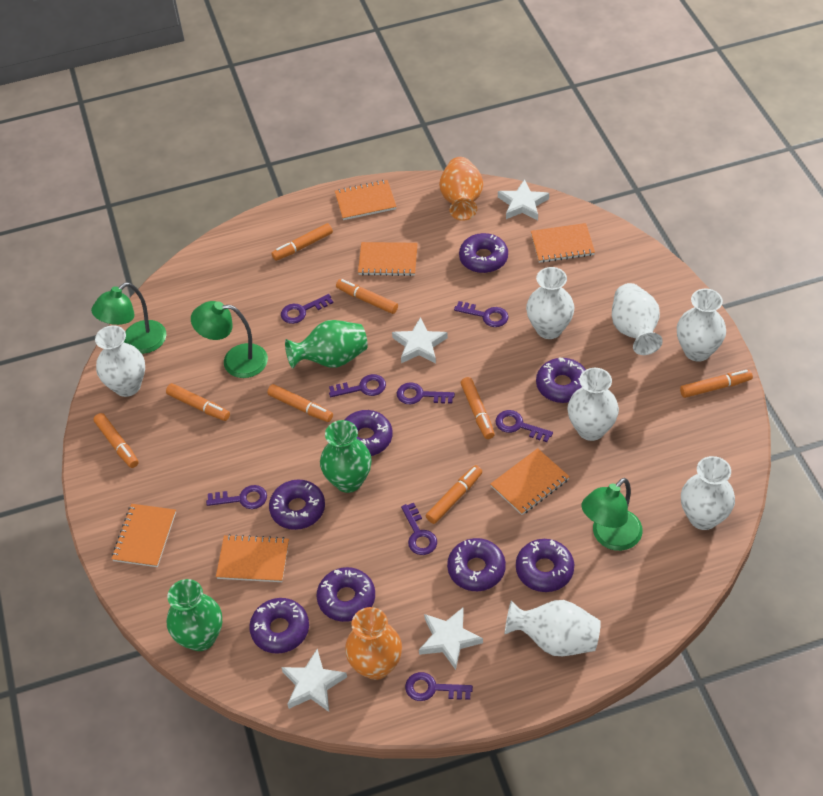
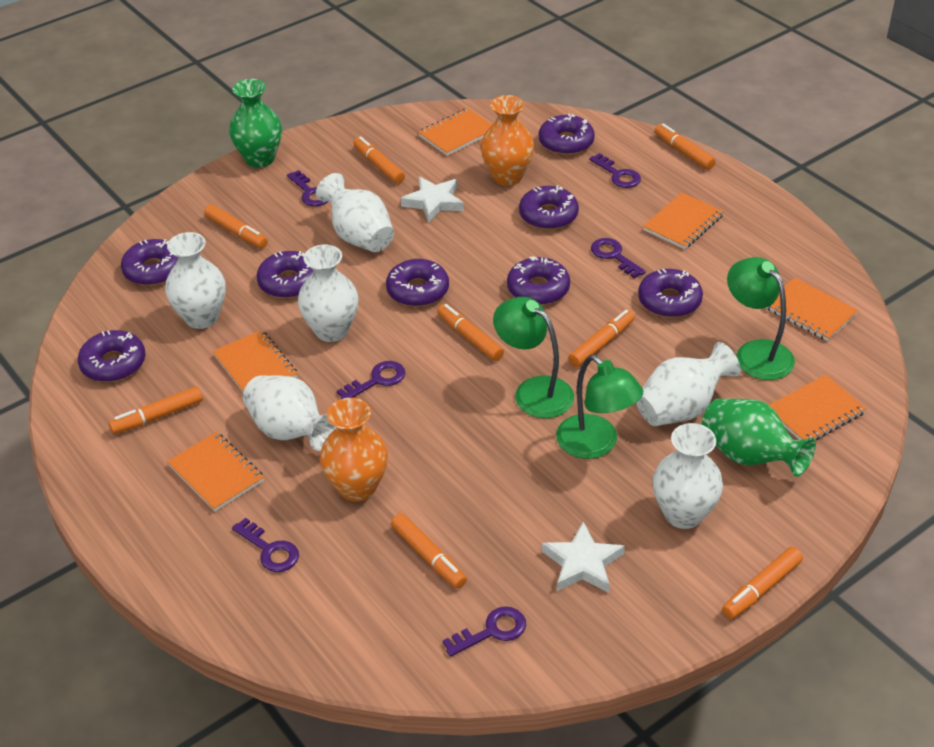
green vase: 3 -> 2
purple key: 8 -> 6
white star: 4 -> 2
white vase: 7 -> 6

